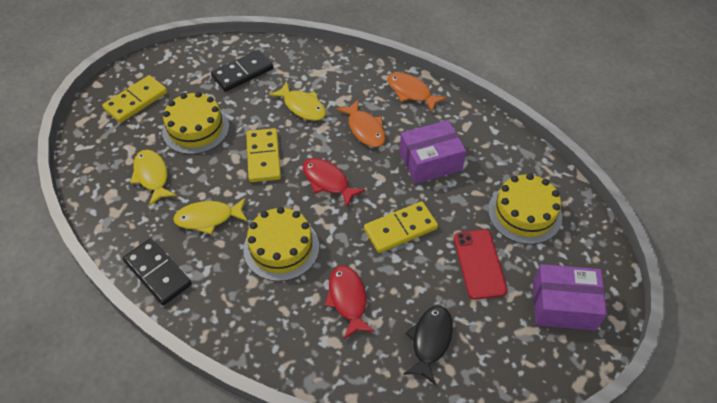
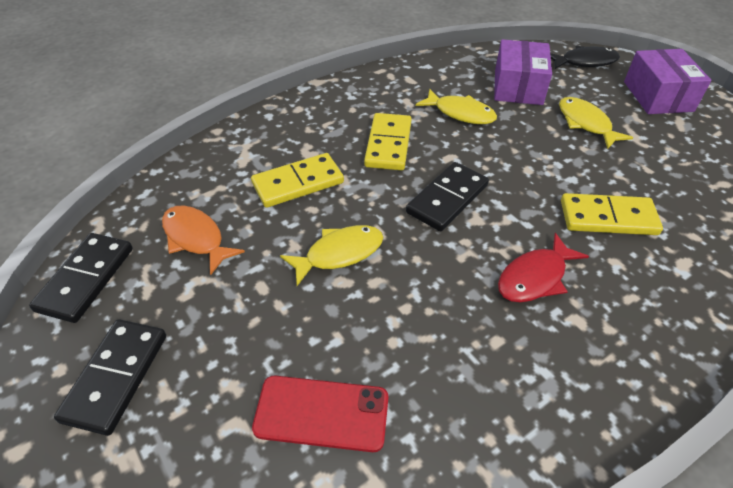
black domino: 2 -> 3
orange fish: 2 -> 1
red fish: 2 -> 1
yellow cake: 3 -> 0

